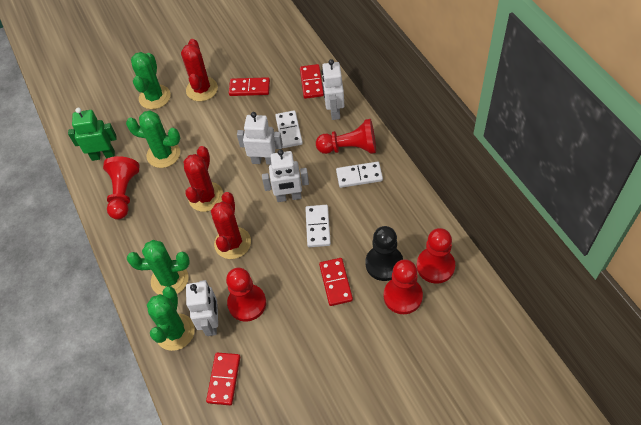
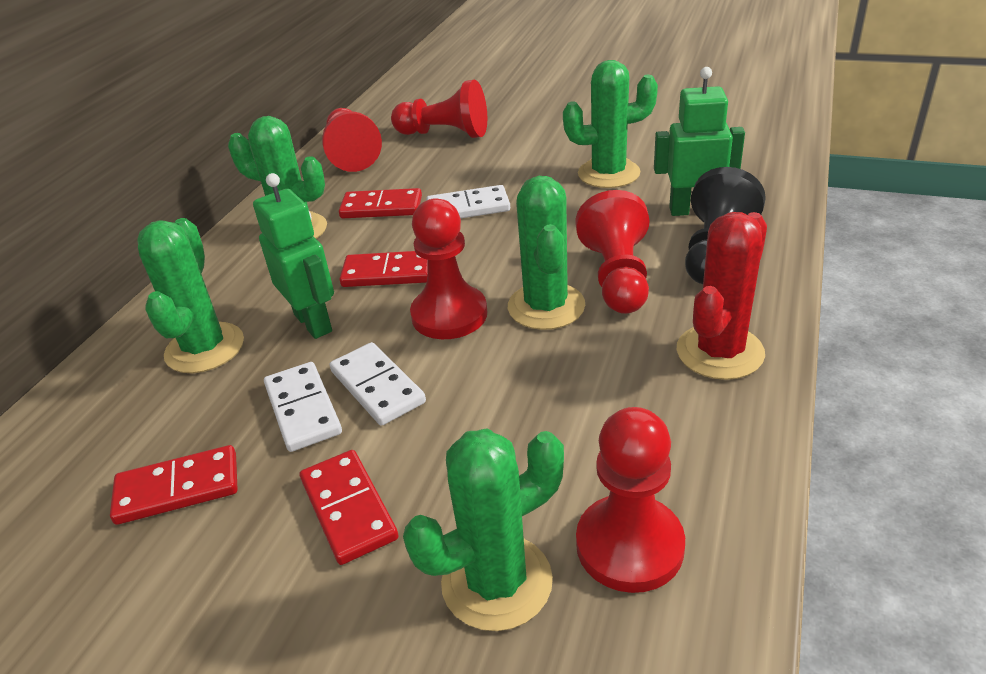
green cactus: 4 -> 5
green robot: 1 -> 2
red cactus: 3 -> 1
white robot: 4 -> 0

